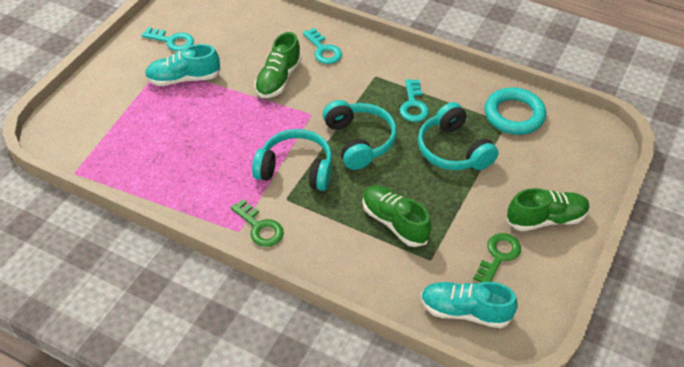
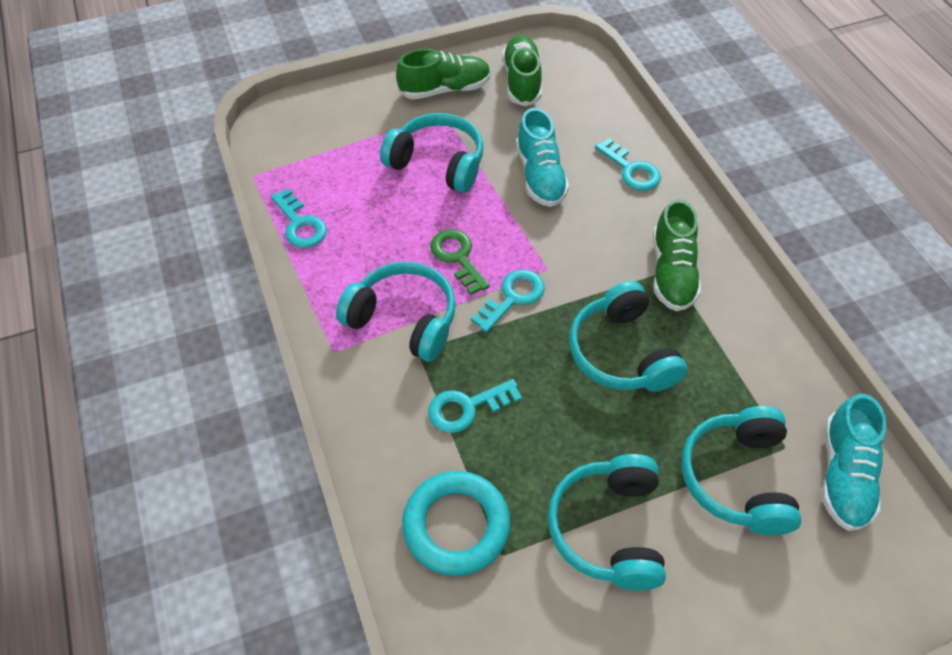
green key: 2 -> 1
turquoise headphones: 3 -> 5
turquoise key: 3 -> 4

